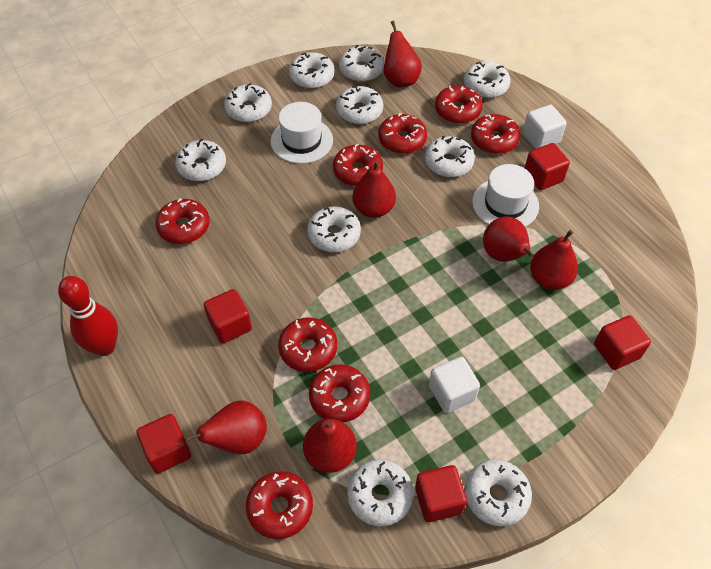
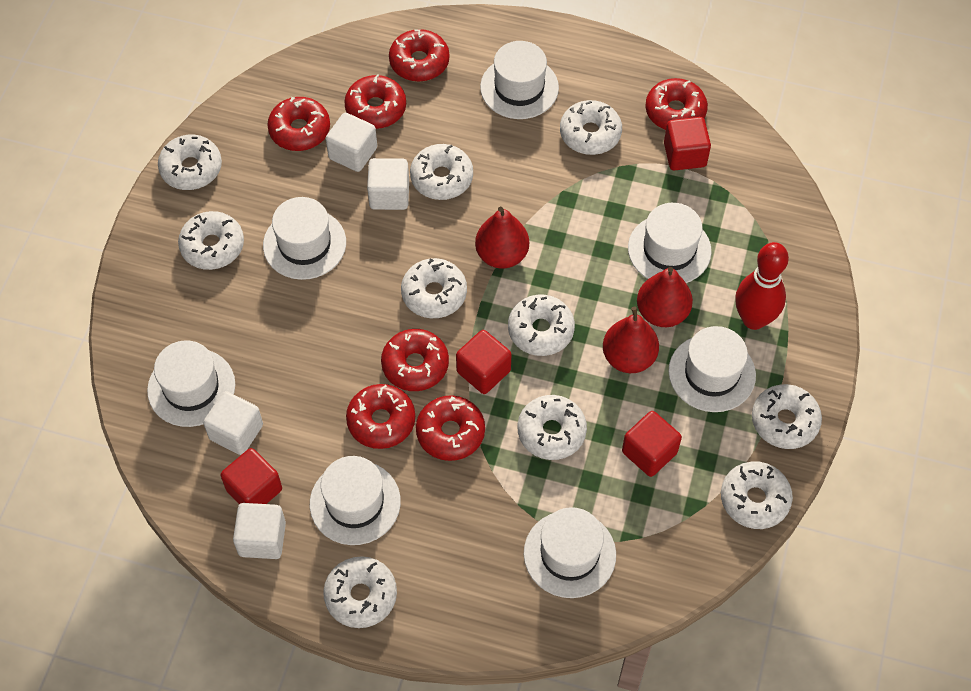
red cube: 5 -> 4
red donut: 8 -> 7
red pear: 6 -> 3
white cube: 2 -> 4
white hat: 2 -> 7

